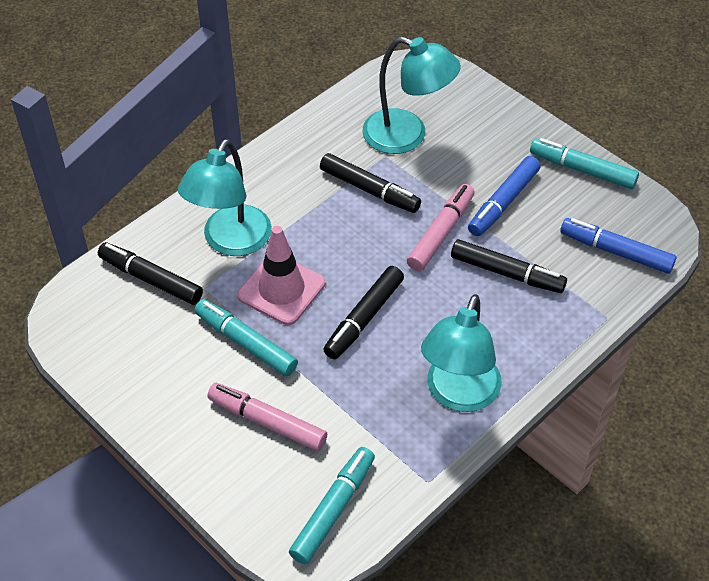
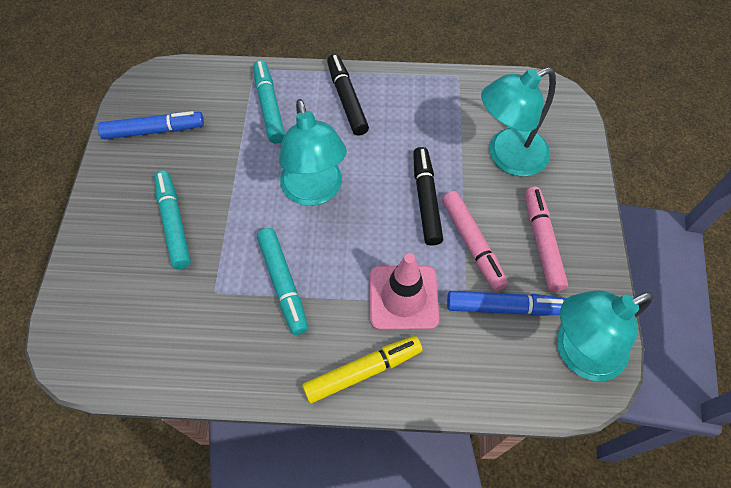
black marker: 4 -> 2
yellow marker: 0 -> 1

